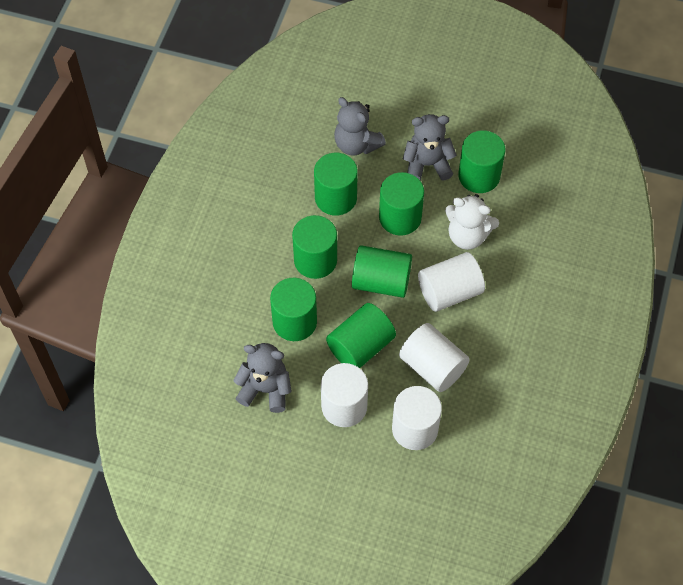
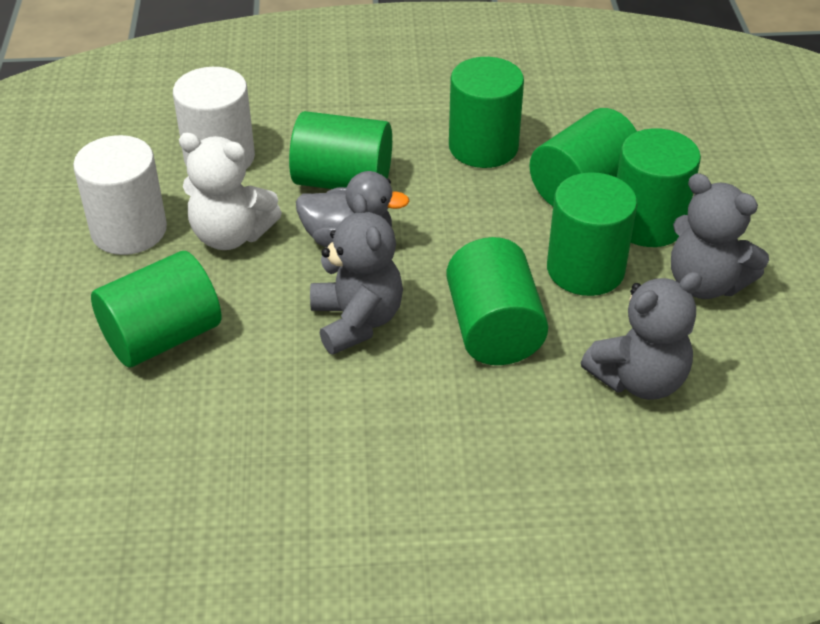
grey duck: 0 -> 1
white cylinder: 4 -> 2

